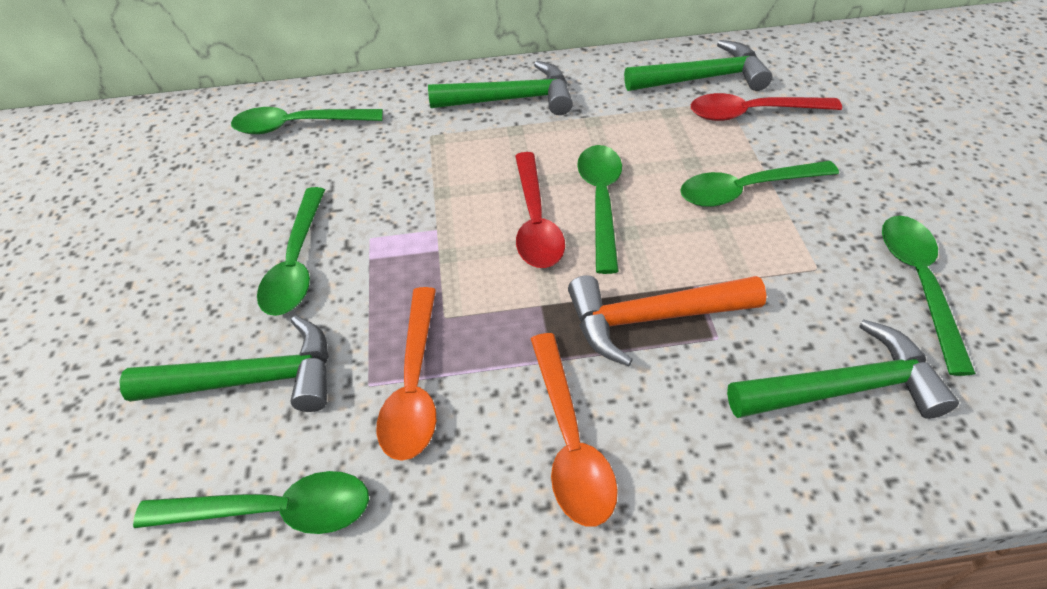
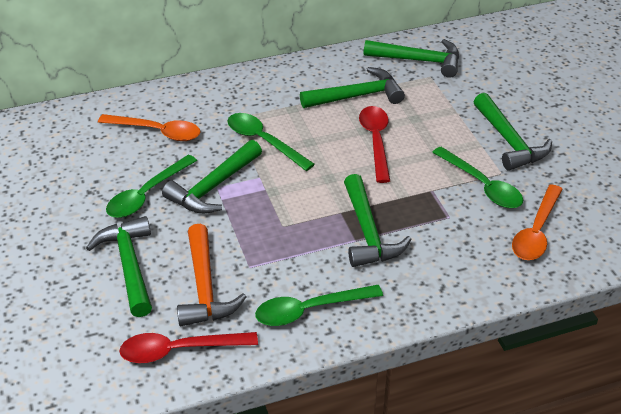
green hammer: 4 -> 6
green spoon: 6 -> 4

